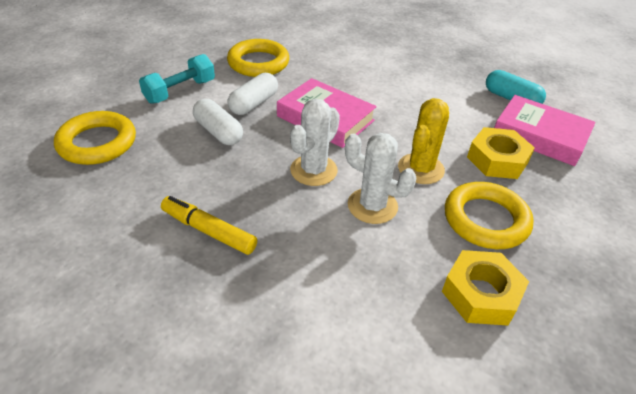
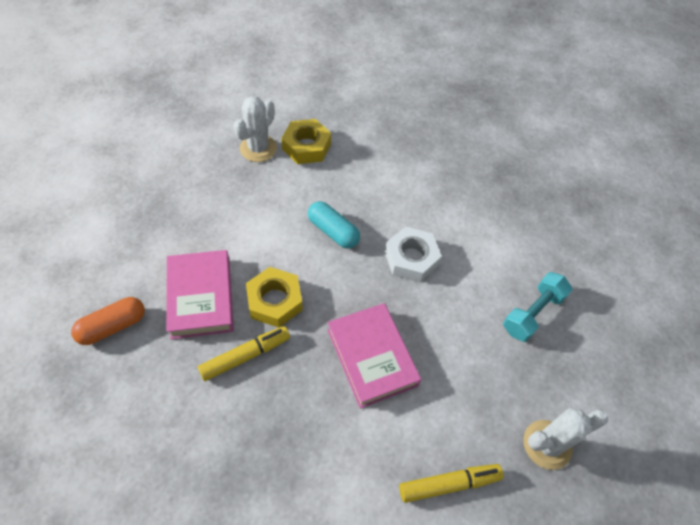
orange capsule: 0 -> 1
white capsule: 2 -> 0
white nut: 0 -> 1
yellow cactus: 1 -> 0
yellow marker: 1 -> 2
yellow ring: 3 -> 0

